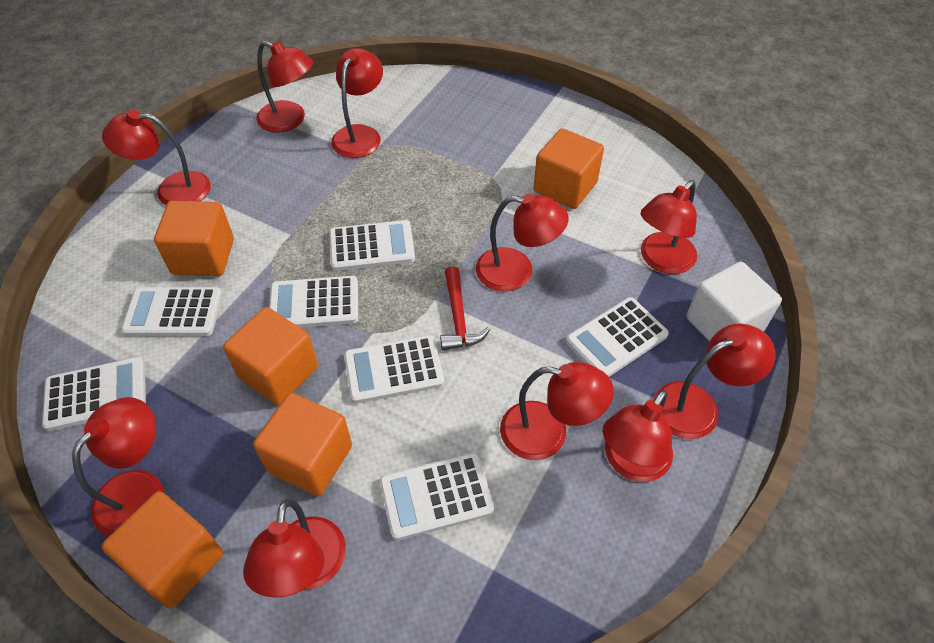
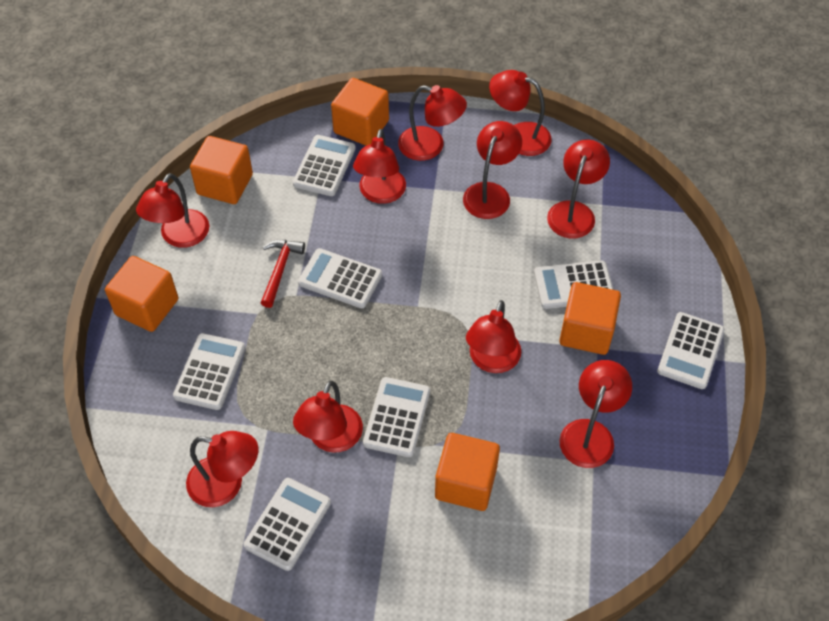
white cube: 1 -> 0

